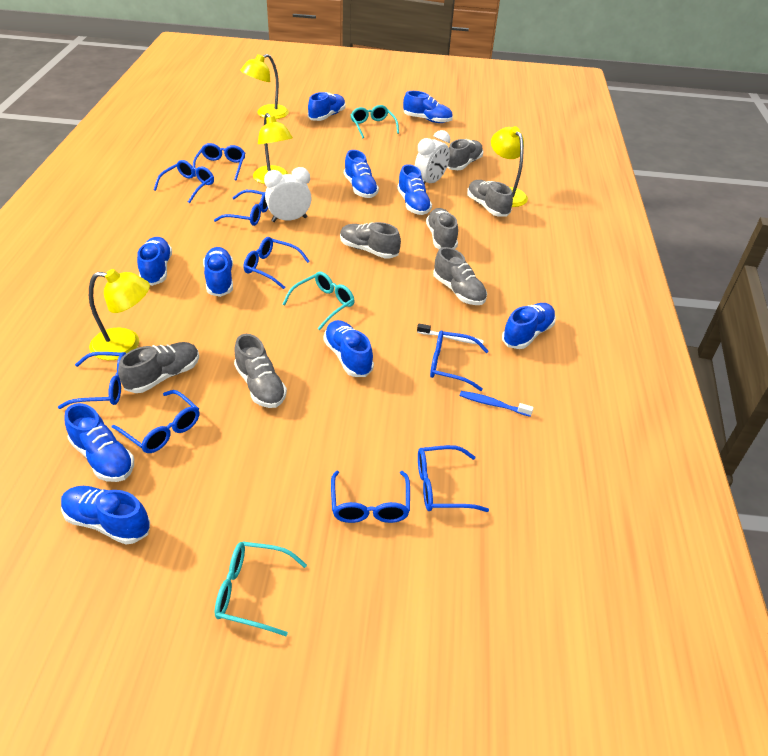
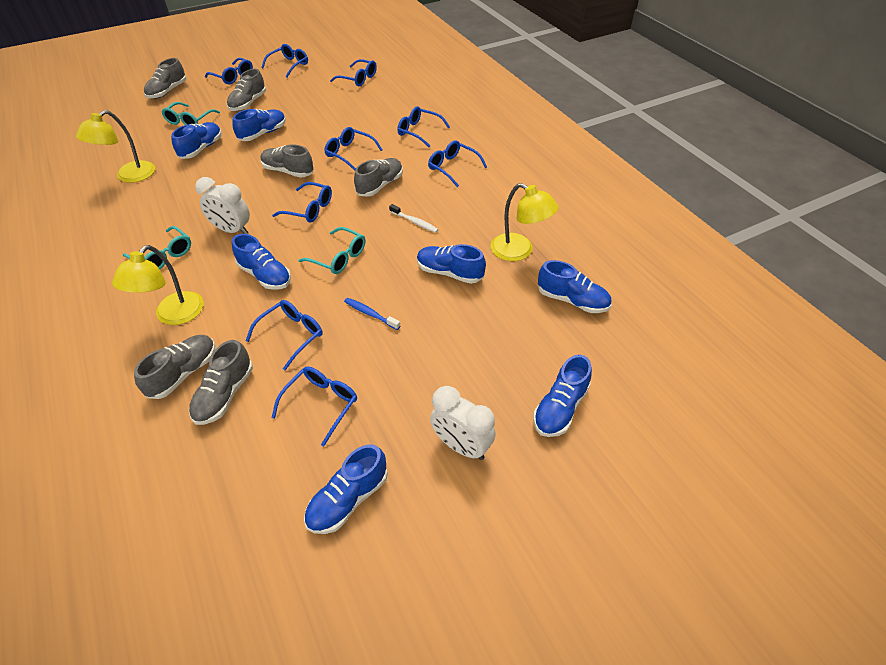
blue shoe: 10 -> 7
grey shoe: 7 -> 6
yellow lamp: 4 -> 3

